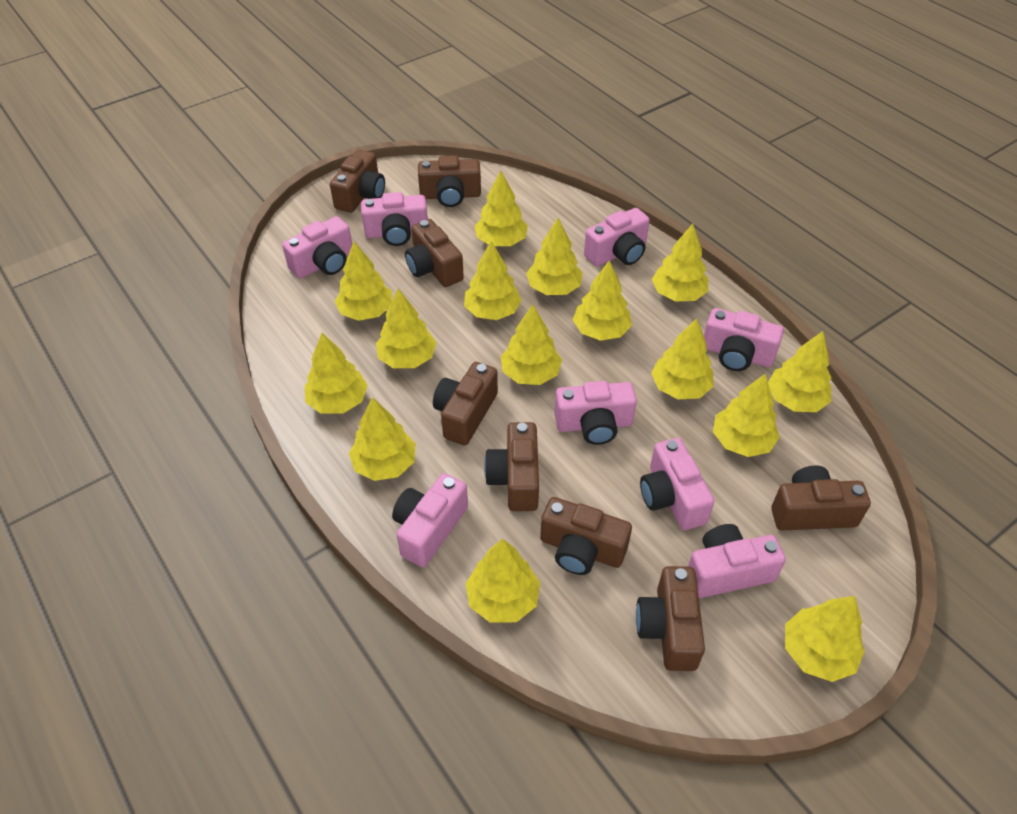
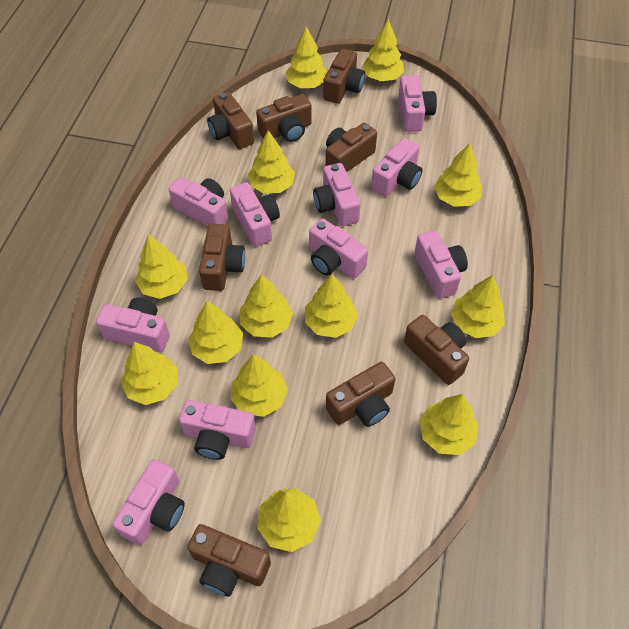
pink camera: 8 -> 10
yellow tree: 15 -> 13

